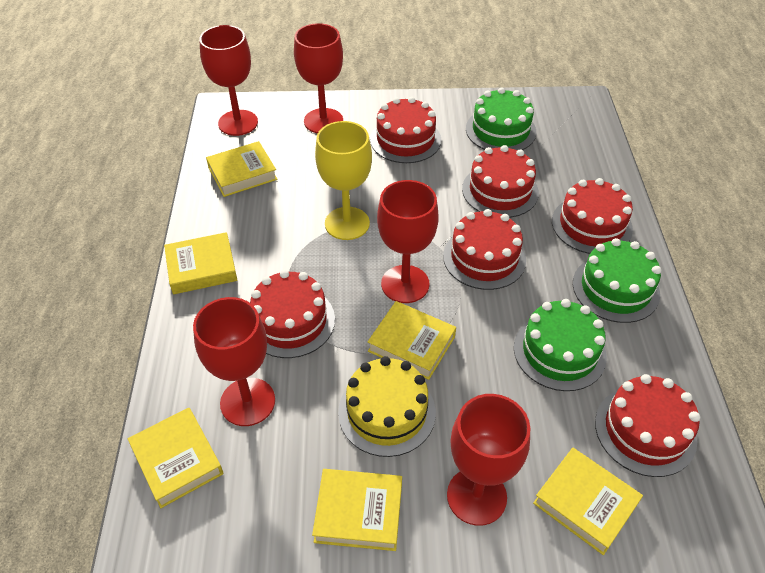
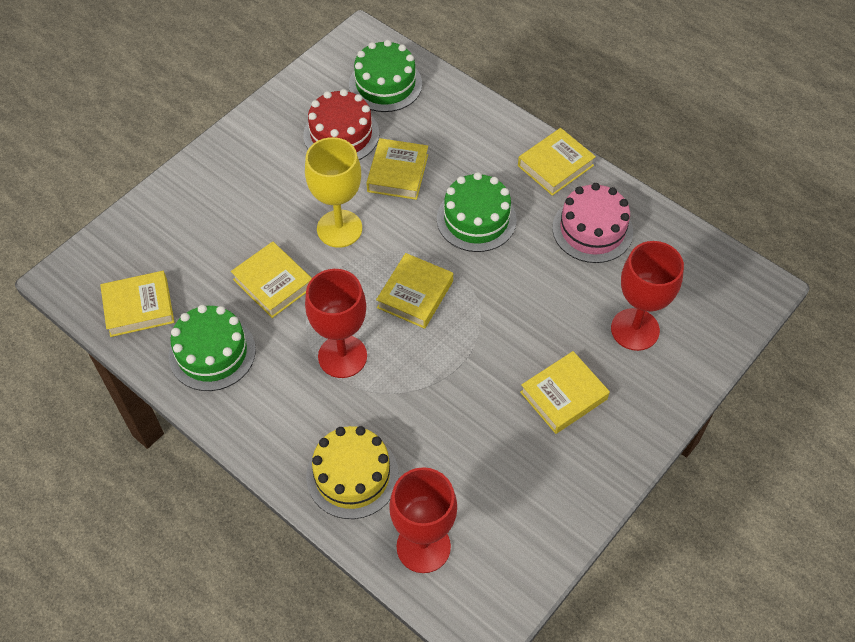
pink cake: 0 -> 1
red cake: 6 -> 1
red goblet: 5 -> 3

